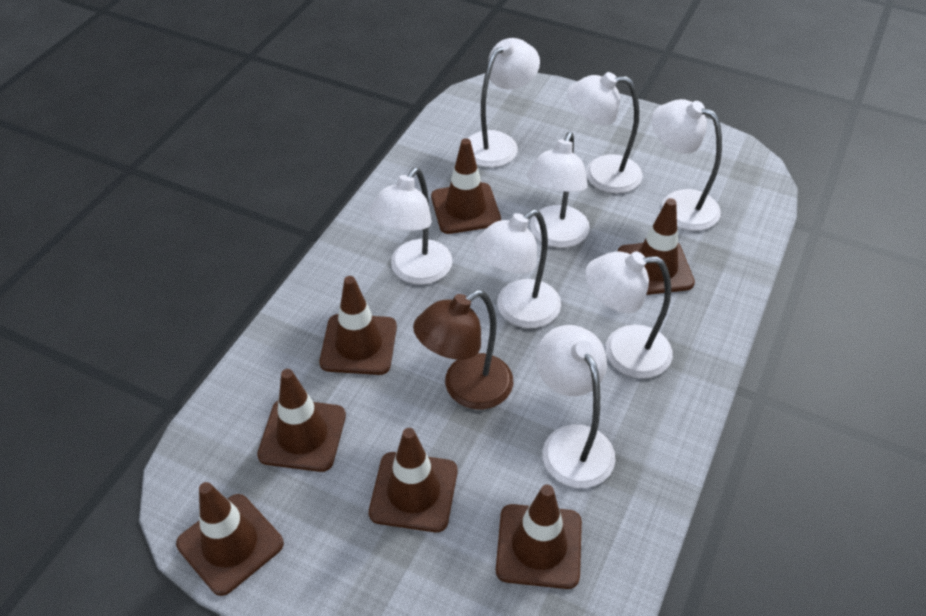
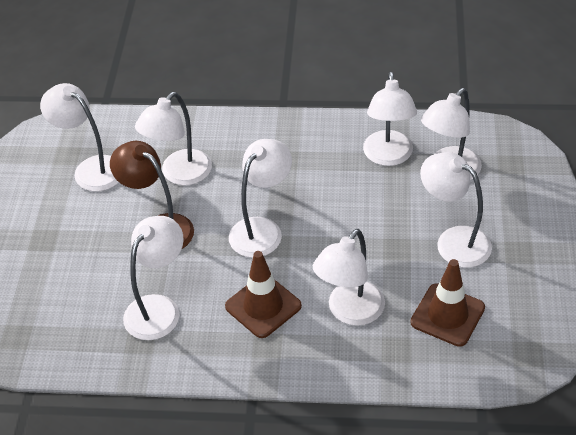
brown traffic cone: 7 -> 2

